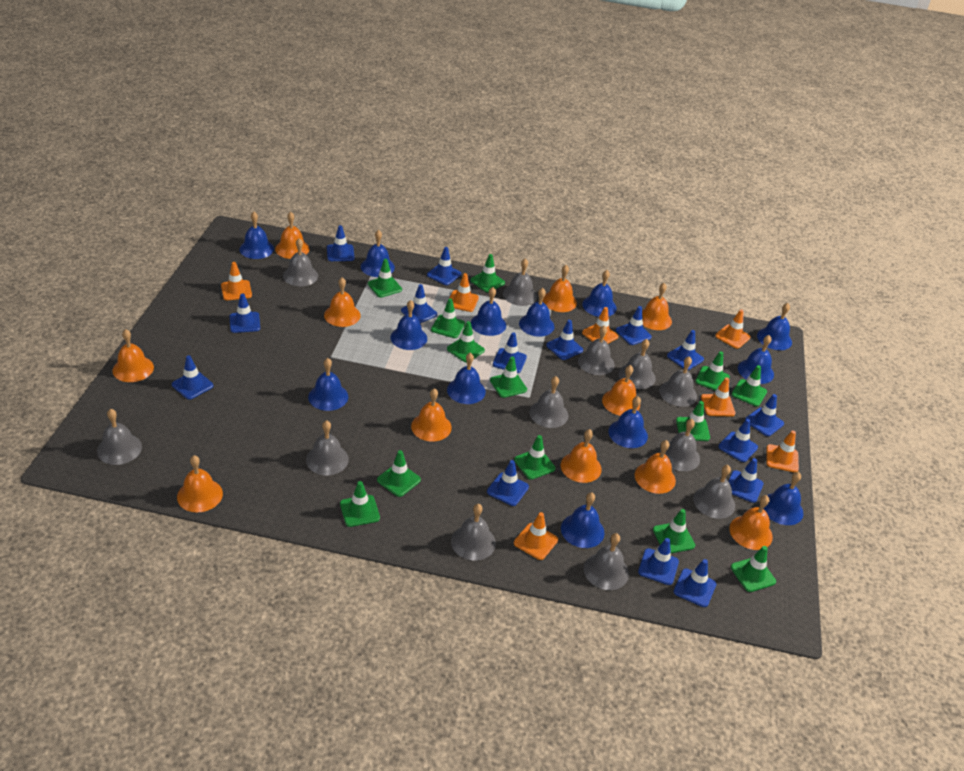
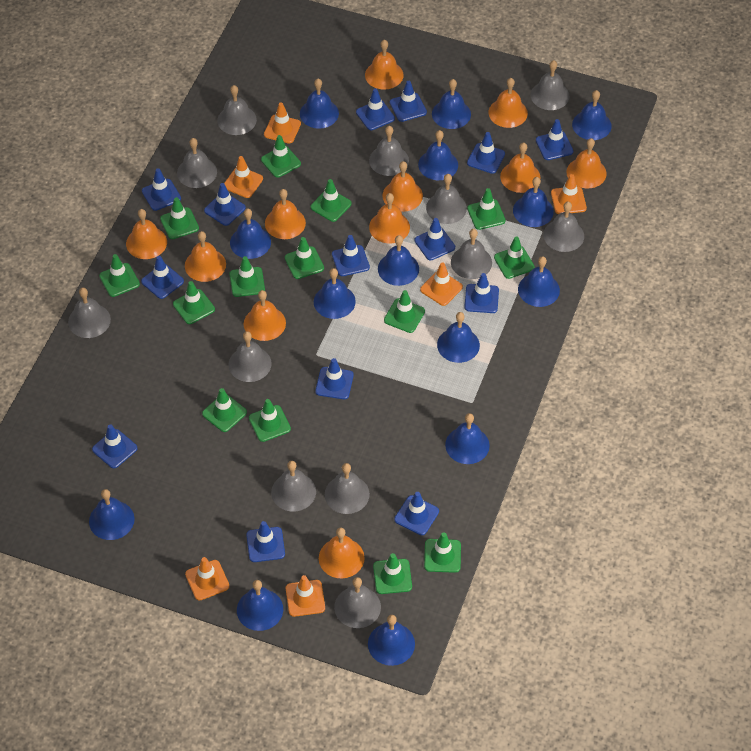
blue bell: 13 -> 14
blue traffic cone: 15 -> 14
green traffic cone: 13 -> 14
orange traffic cone: 7 -> 6

